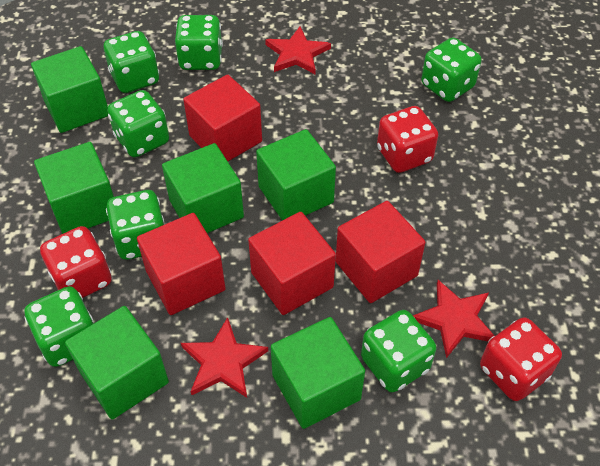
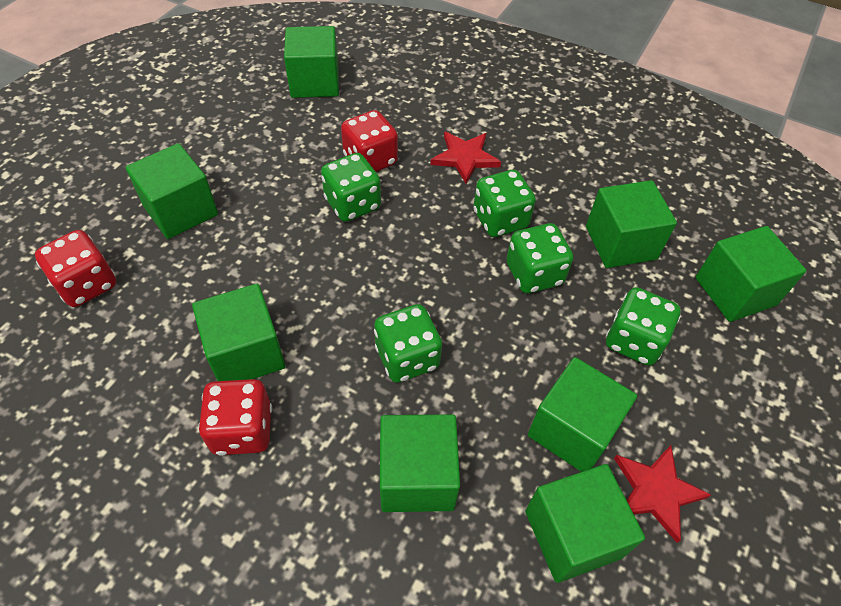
green cube: 6 -> 8
green dice: 7 -> 5
red cube: 4 -> 0
red star: 3 -> 2

